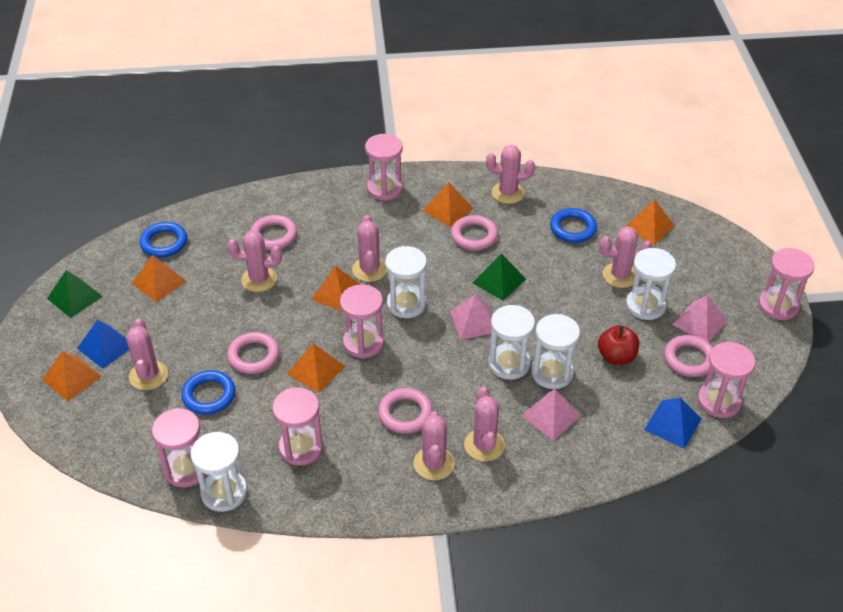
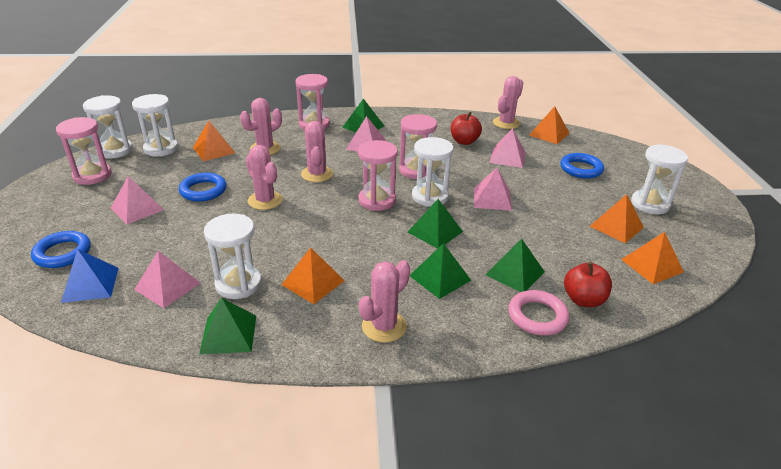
blue pyramid: 2 -> 1
green pyramid: 2 -> 5
orange pyramid: 6 -> 5
pink cactus: 7 -> 5
pink hourglass: 6 -> 4
pink pyramid: 3 -> 5
pink ring: 5 -> 1
red apple: 1 -> 2

